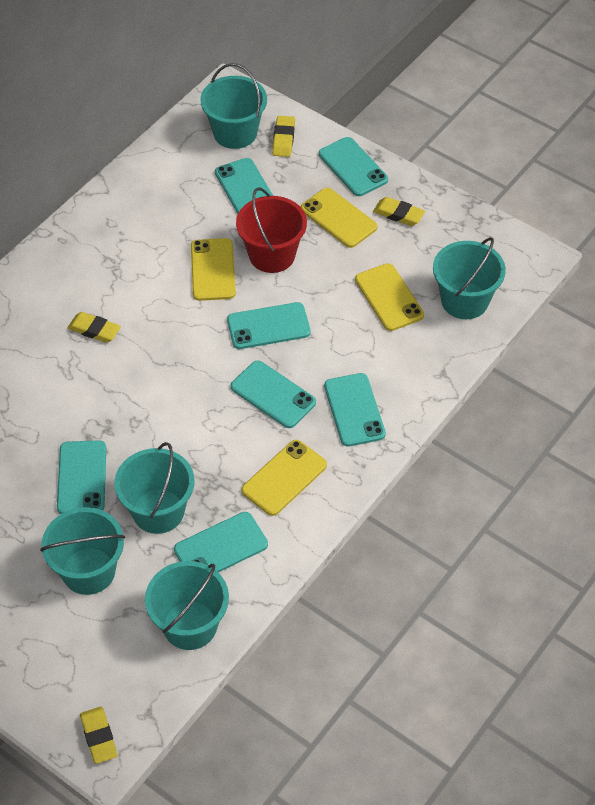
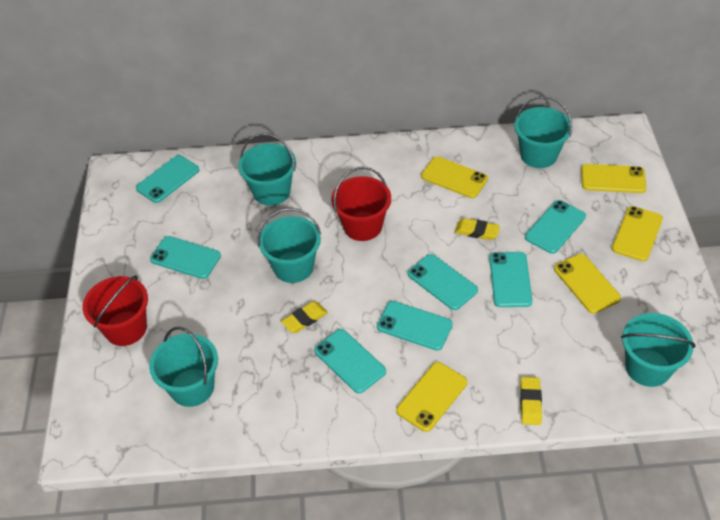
red bucket: 1 -> 2
yellow eraser: 4 -> 3
yellow phone: 4 -> 5

